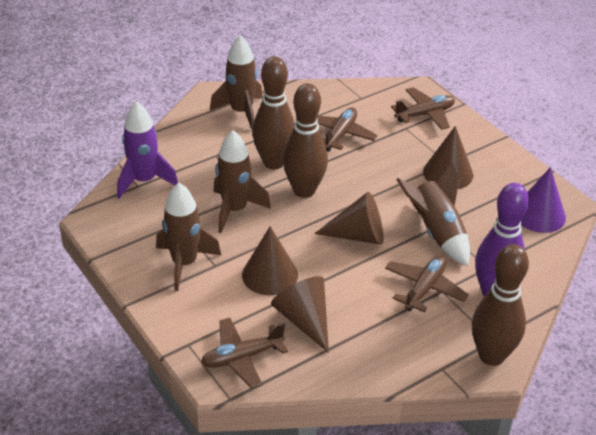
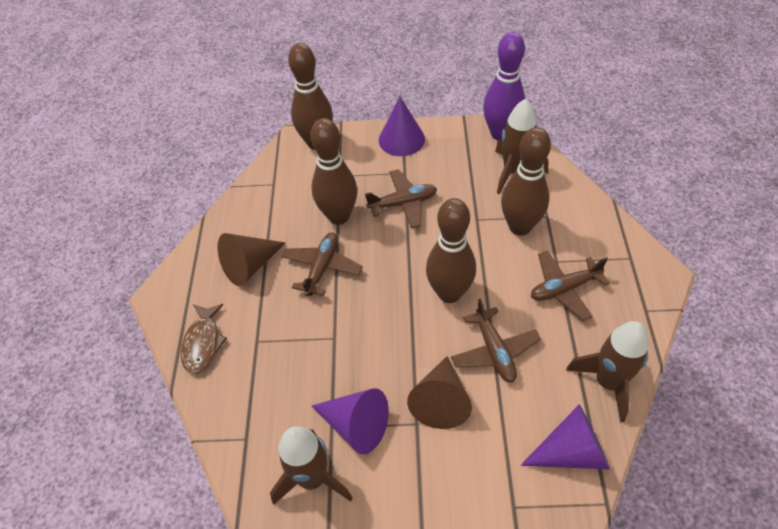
brown bowling pin: 3 -> 4
brown cone: 4 -> 2
brown fish: 0 -> 1
brown rocket: 4 -> 3
purple cone: 1 -> 3
purple rocket: 1 -> 0

